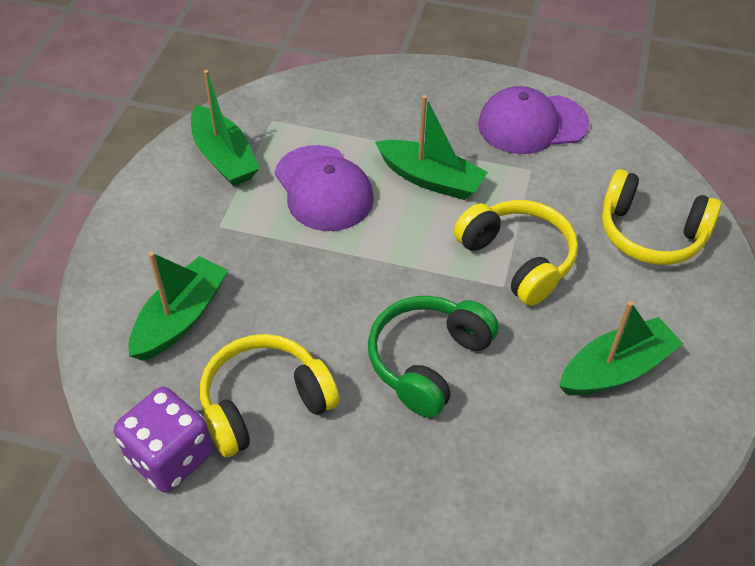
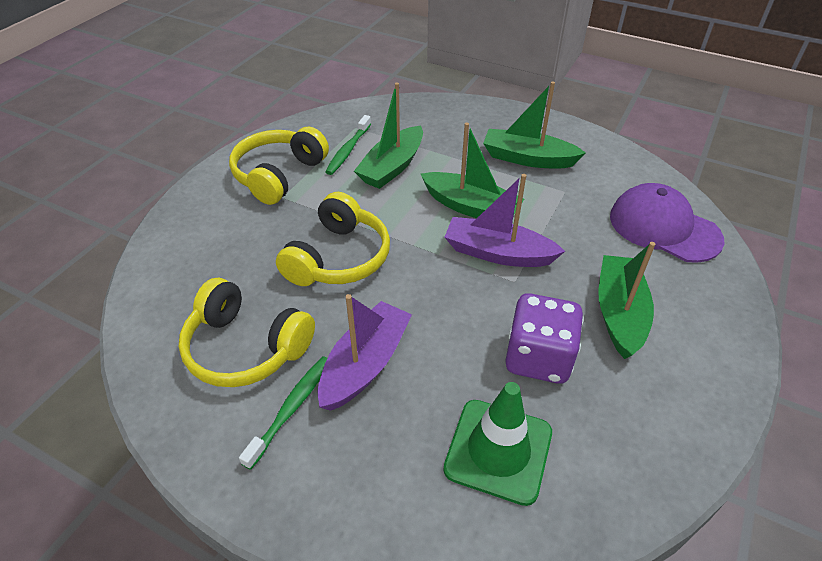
green headphones: 1 -> 0
green toothbrush: 0 -> 2
green traffic cone: 0 -> 1
purple boat: 0 -> 2
purple cap: 2 -> 1

